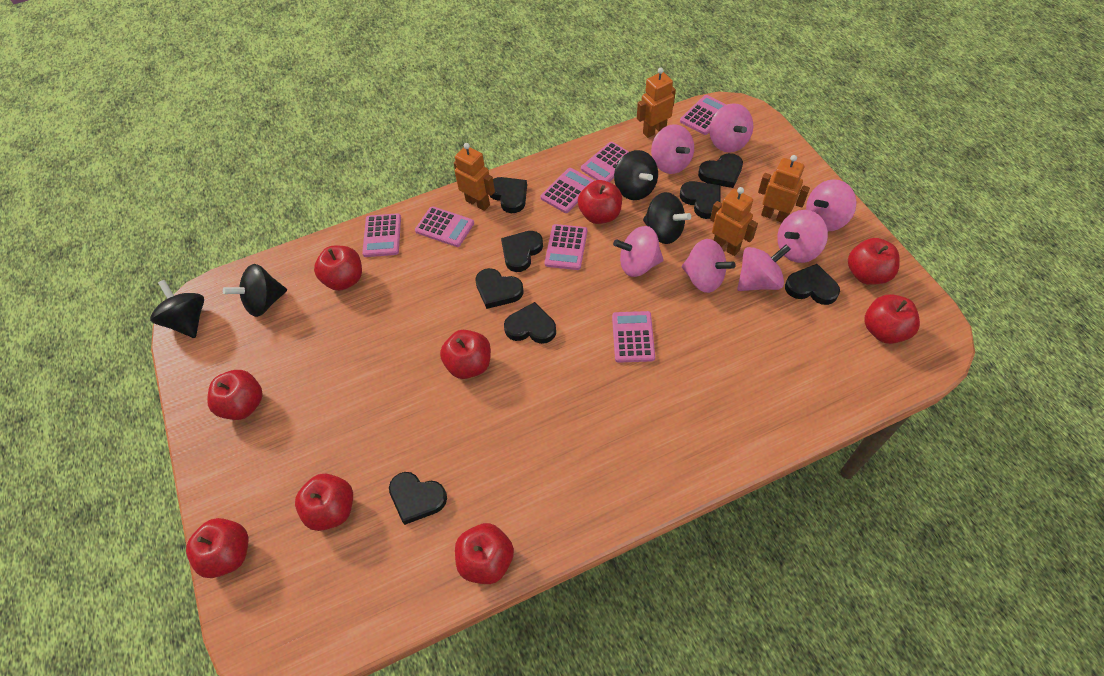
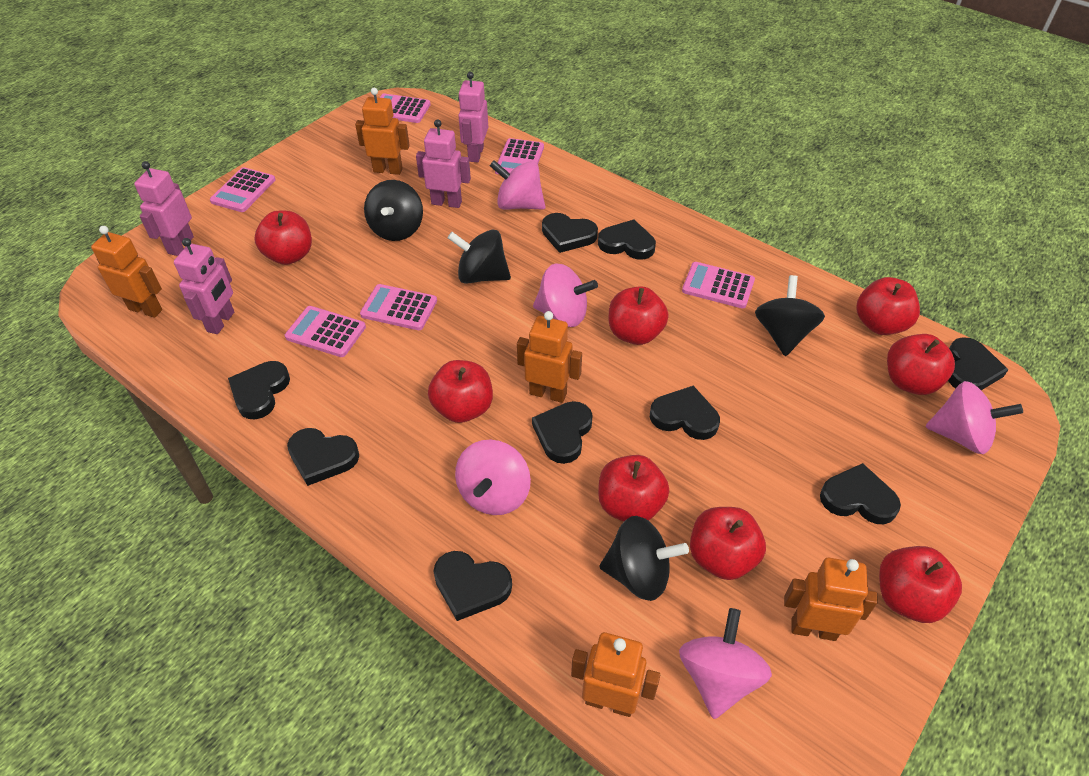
black heart: 8 -> 9
orange robot: 4 -> 5
pink calculator: 7 -> 6
pink robot: 0 -> 4
pink spinning top: 7 -> 5
red apple: 9 -> 8

